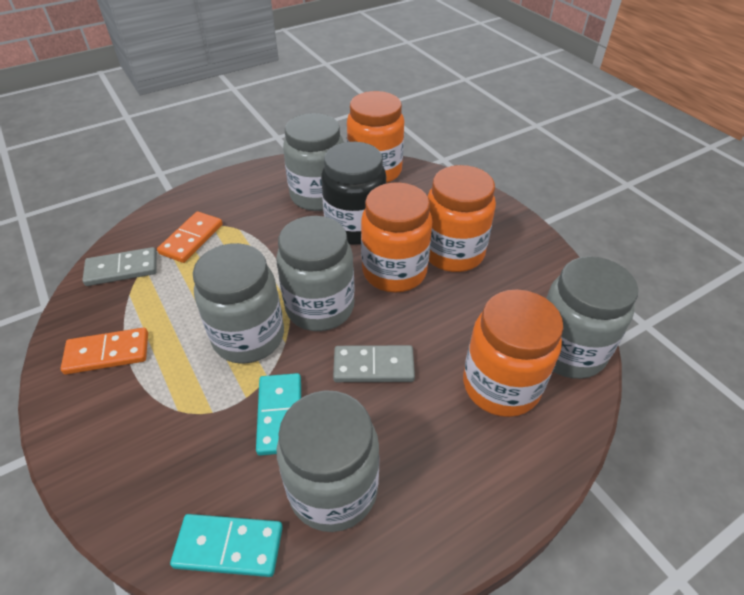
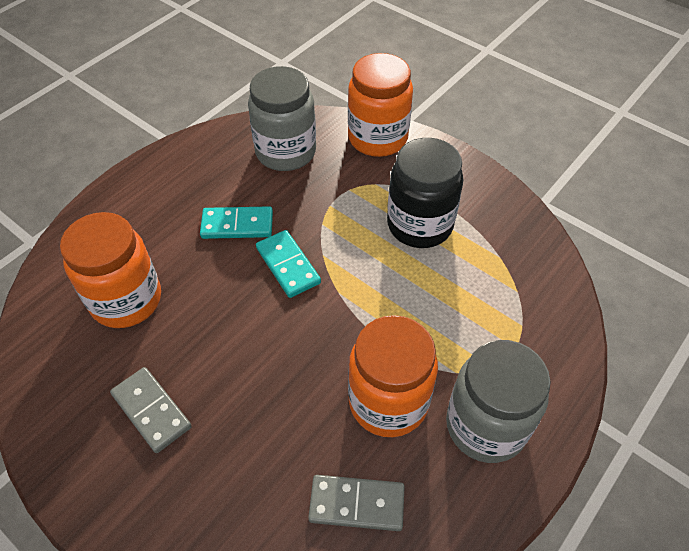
grey jar: 5 -> 2
orange domino: 2 -> 0
orange jar: 4 -> 3

